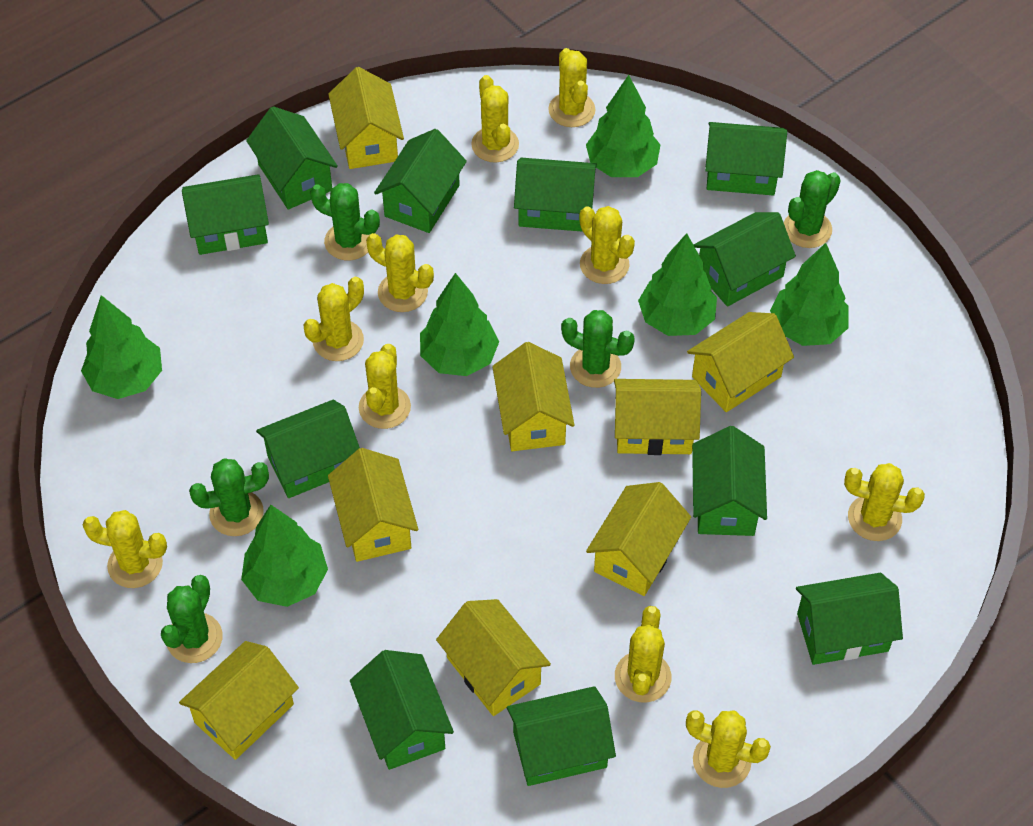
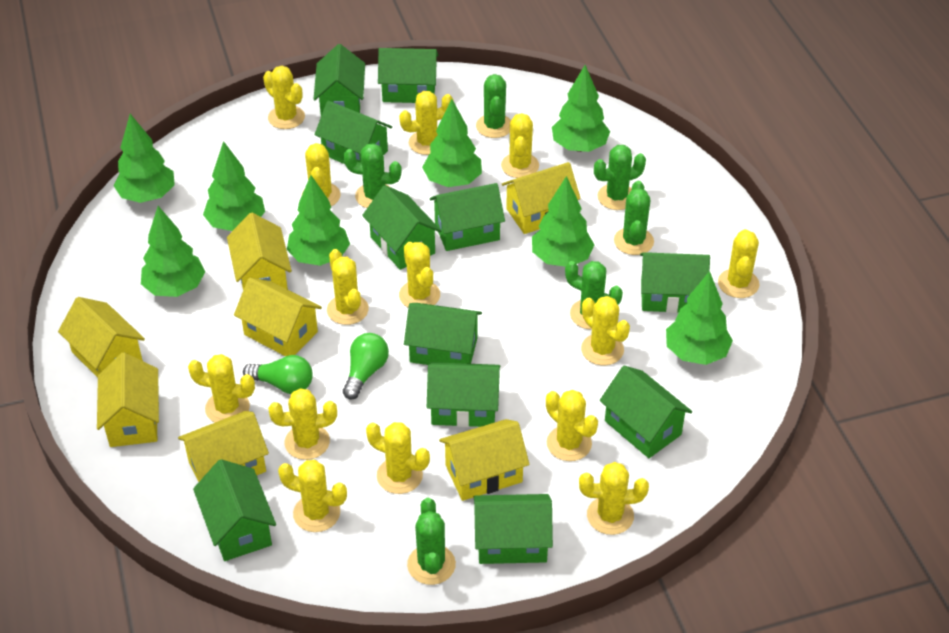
green cactus: 5 -> 6
green light bulb: 0 -> 2
green tree: 6 -> 8
yellow cactus: 10 -> 14
yellow house: 8 -> 7

